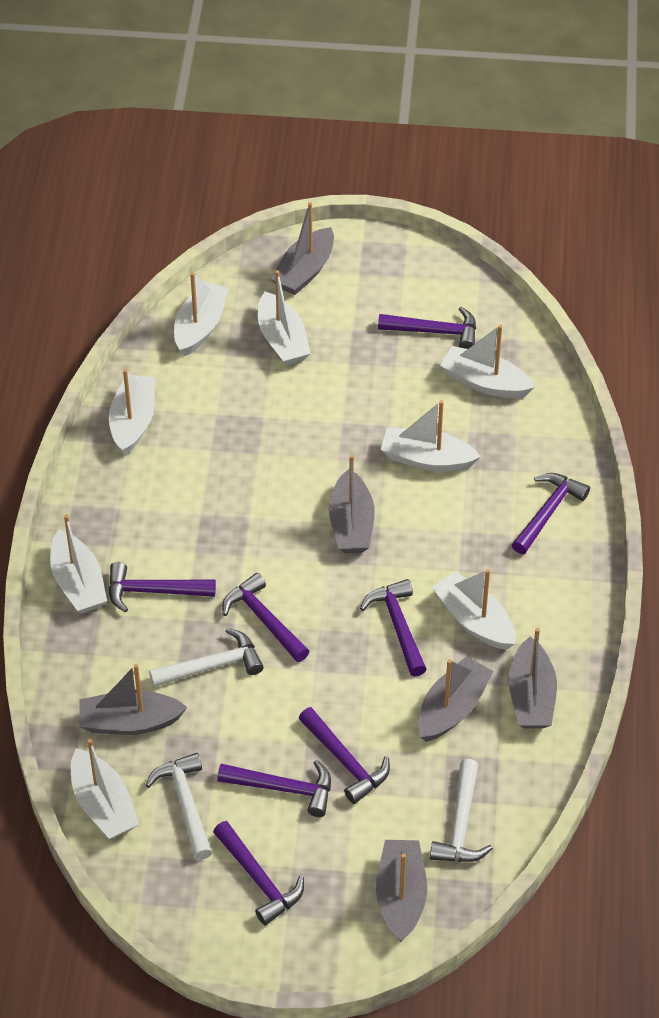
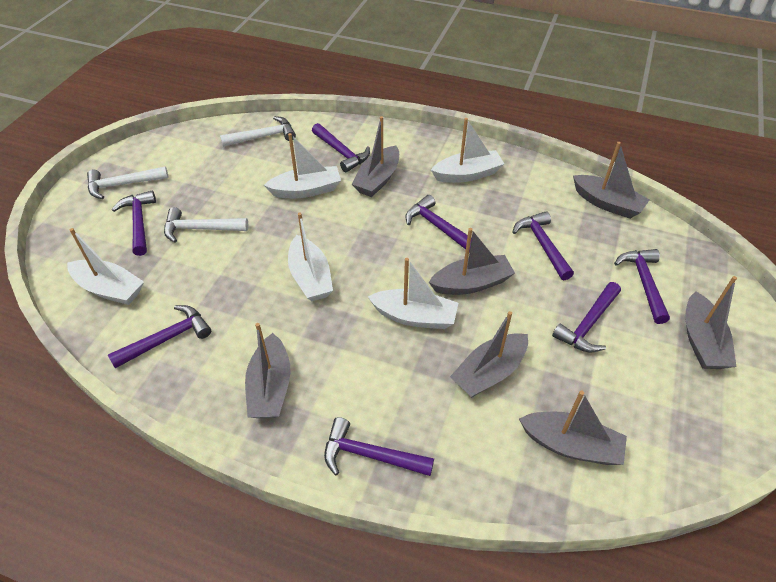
grey boat: 6 -> 7
white boat: 8 -> 5

